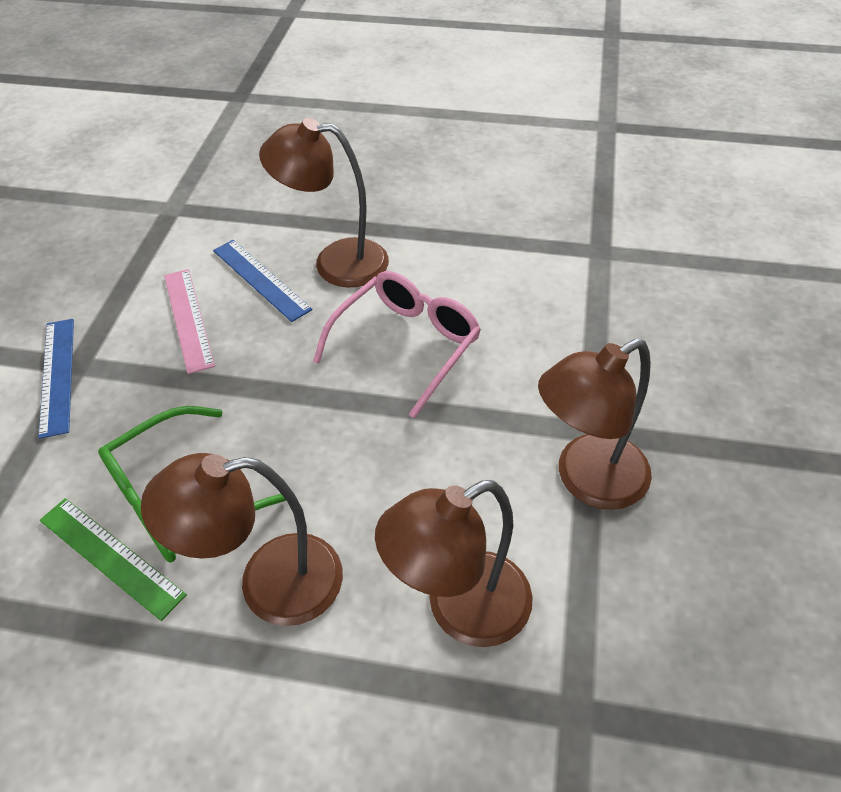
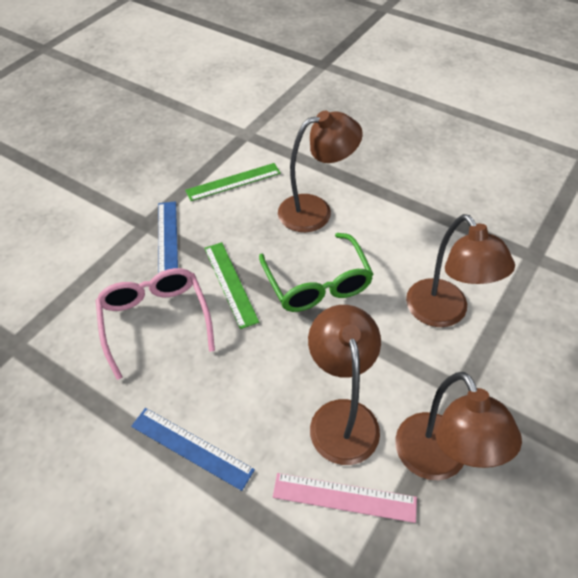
green ruler: 1 -> 2

